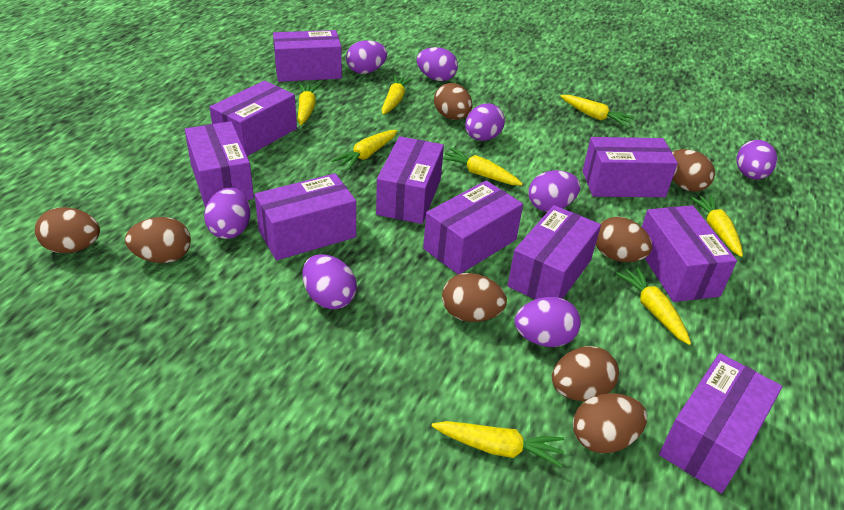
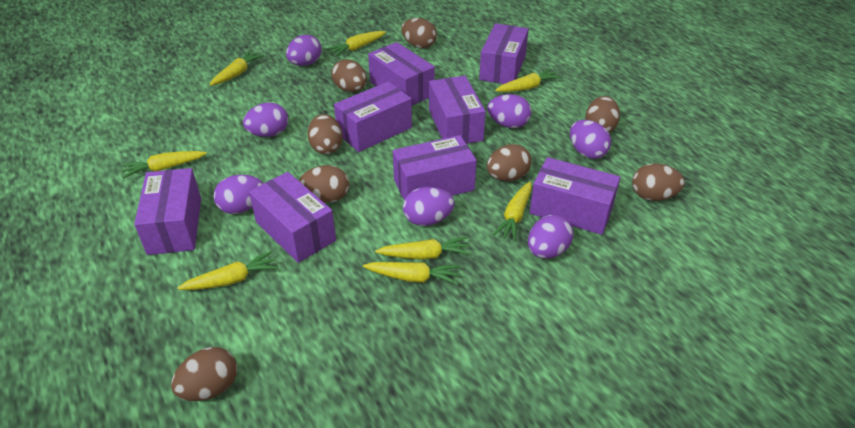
purple box: 10 -> 8
purple egg: 8 -> 7

